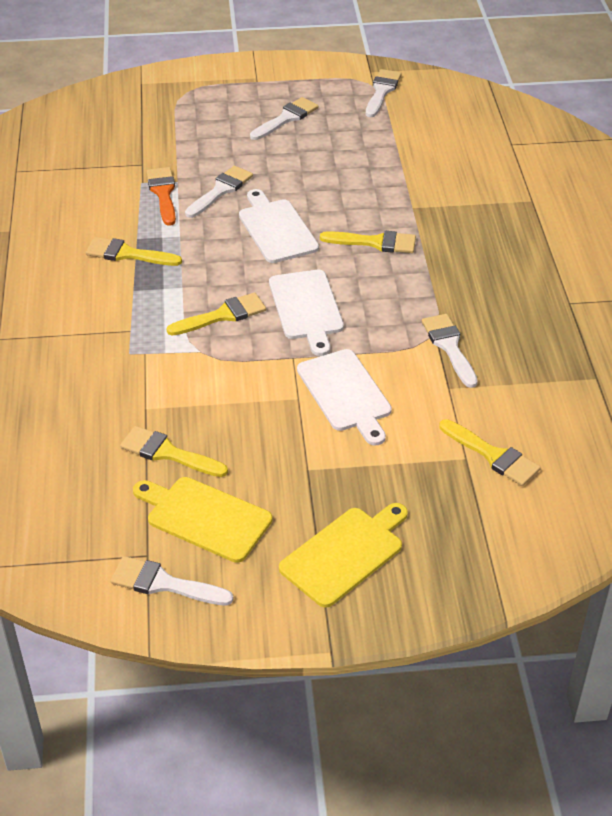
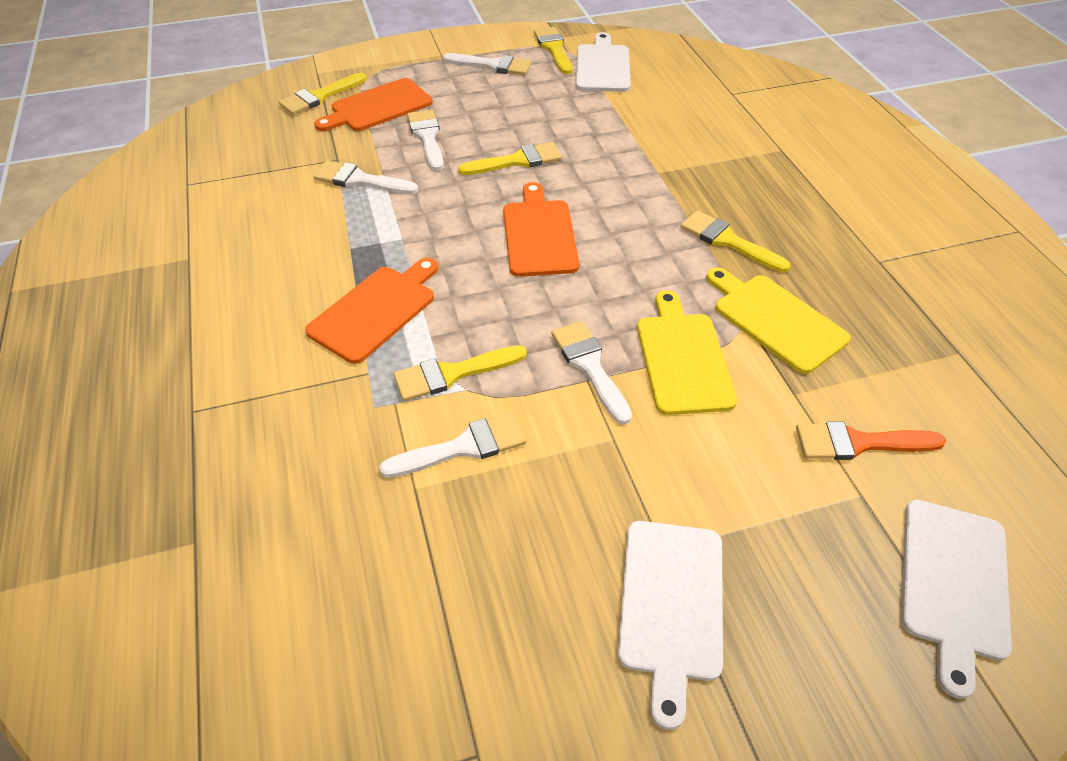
orange cutting board: 0 -> 3

